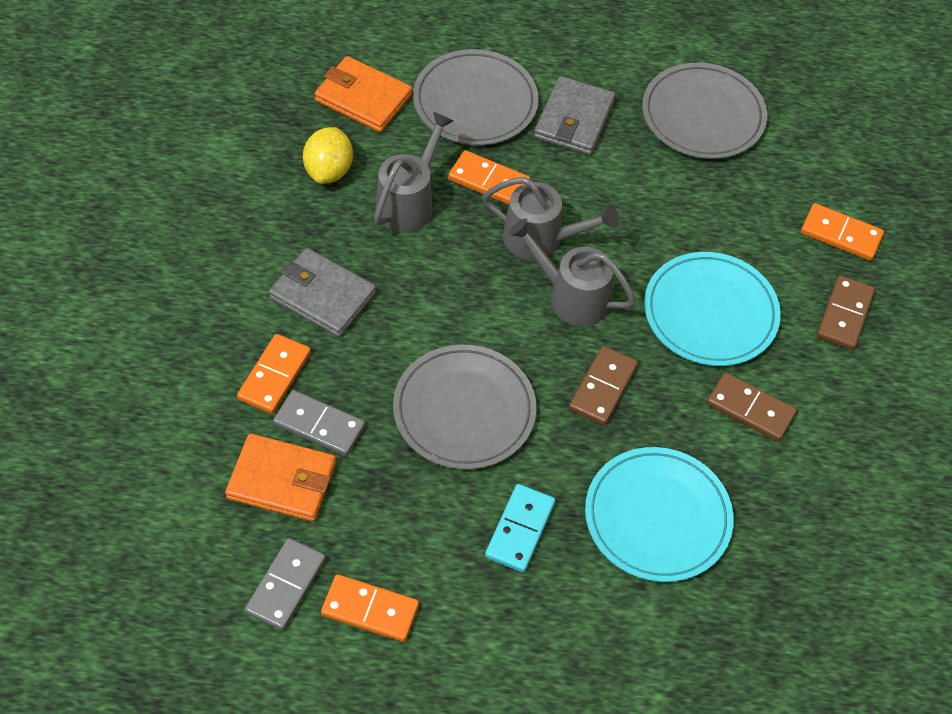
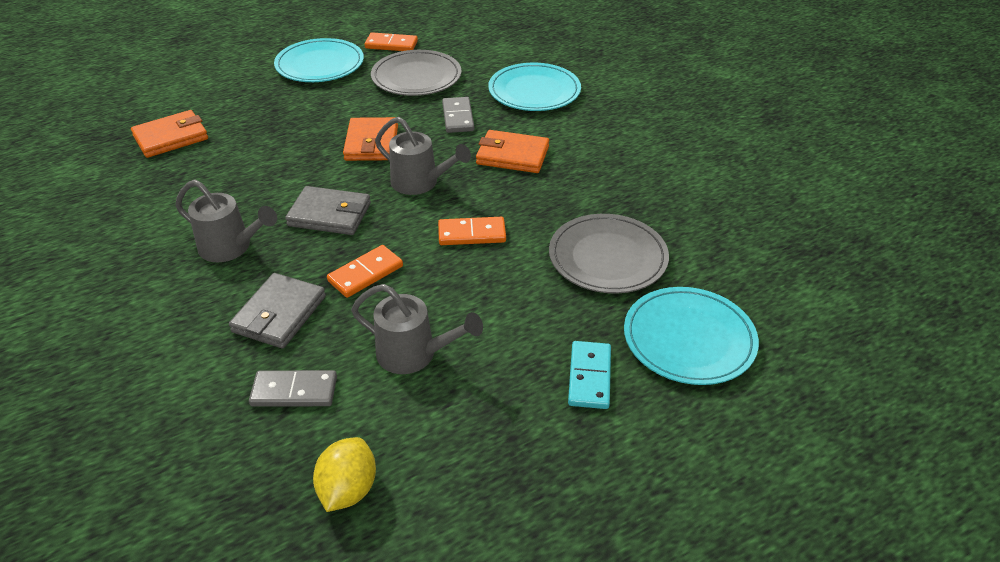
brown domino: 3 -> 0
grey plate: 3 -> 2
orange domino: 4 -> 3
orange wallet: 2 -> 3
turquoise plate: 2 -> 3

